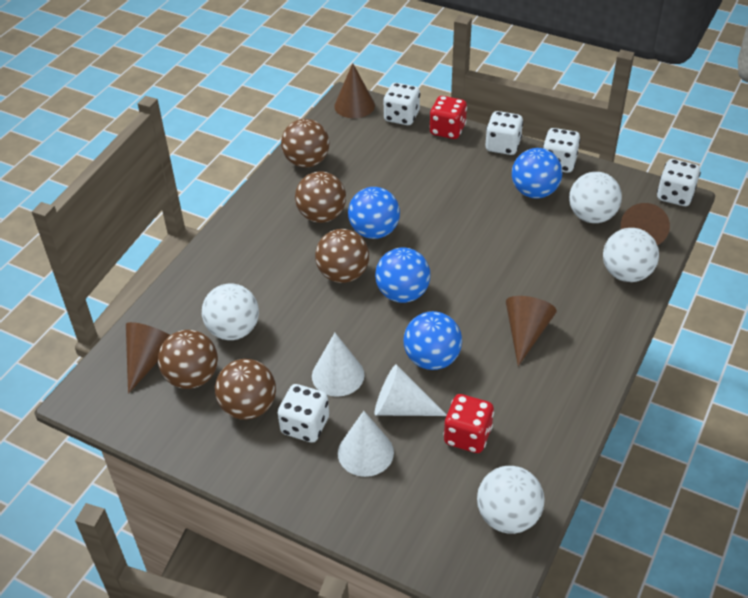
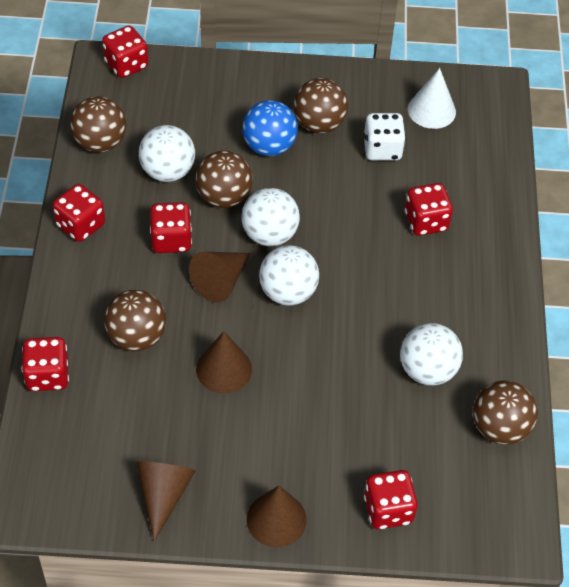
blue ball: 4 -> 1
red dice: 2 -> 6
white cone: 3 -> 1
white dice: 5 -> 1

